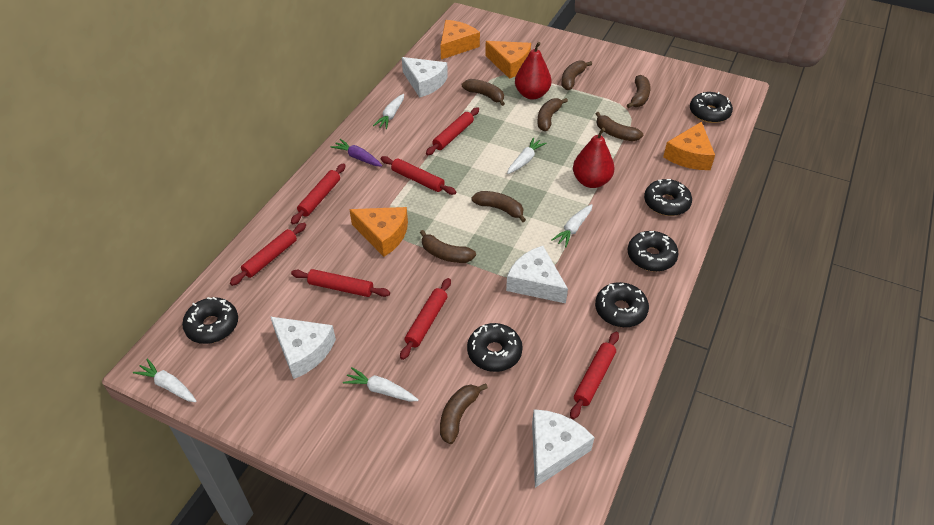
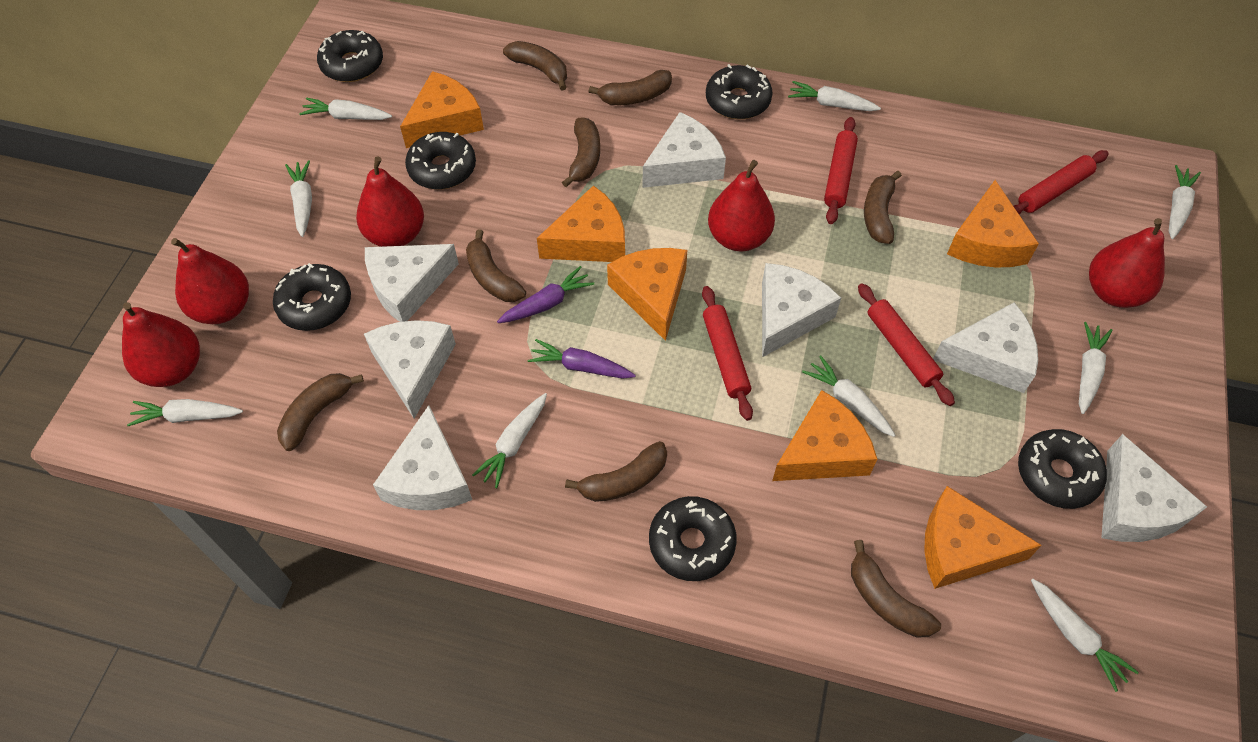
orange cheese: 4 -> 6
purple carrot: 1 -> 2
red pear: 2 -> 5
red rolling pin: 7 -> 4
white carrot: 5 -> 9
white cheese: 4 -> 7

